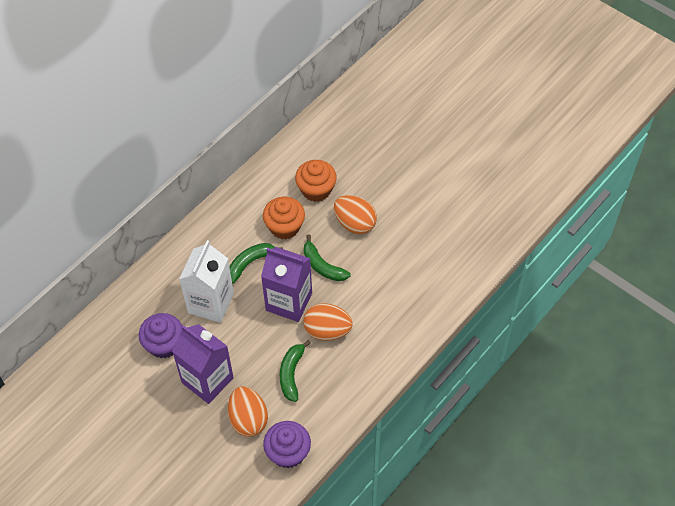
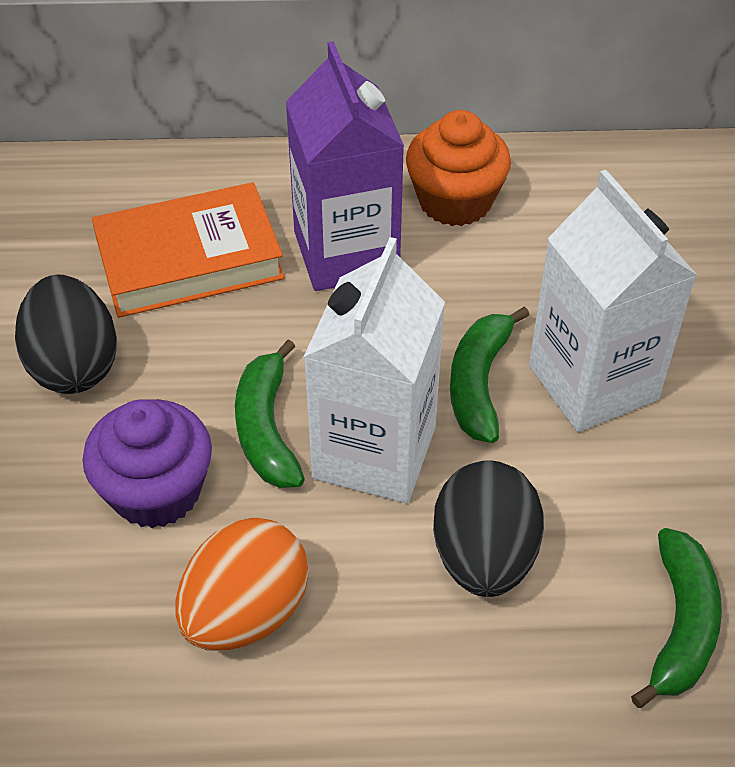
black egg: 0 -> 2
orange book: 0 -> 1
orange cupcake: 2 -> 1
orange egg: 3 -> 1
purple carton: 2 -> 1
purple cupcake: 2 -> 1
white carton: 1 -> 2

